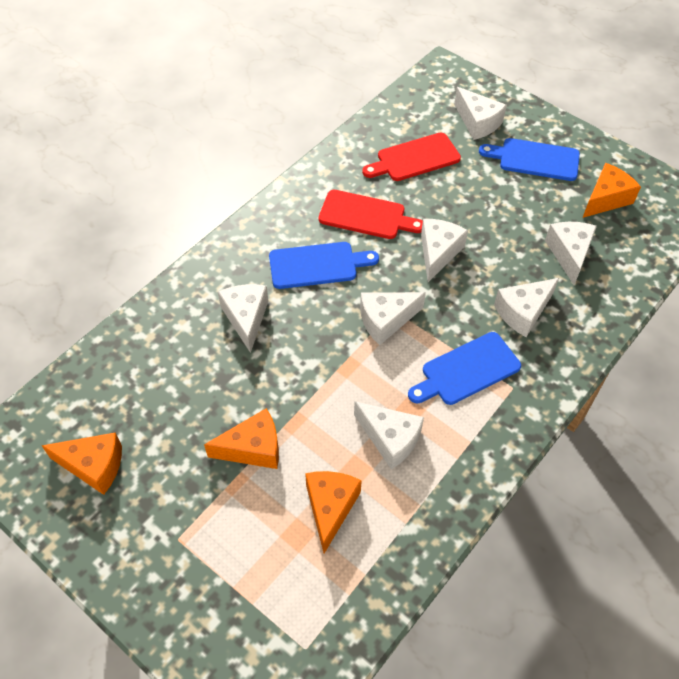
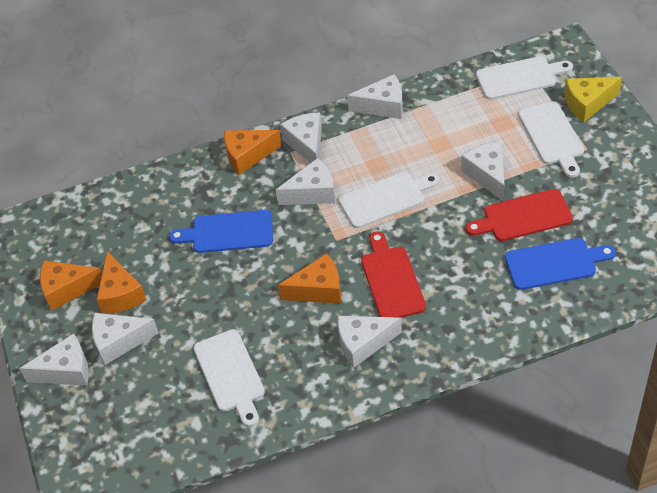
blue cutting board: 3 -> 2
white cutting board: 0 -> 4
yellow cheese: 0 -> 1

